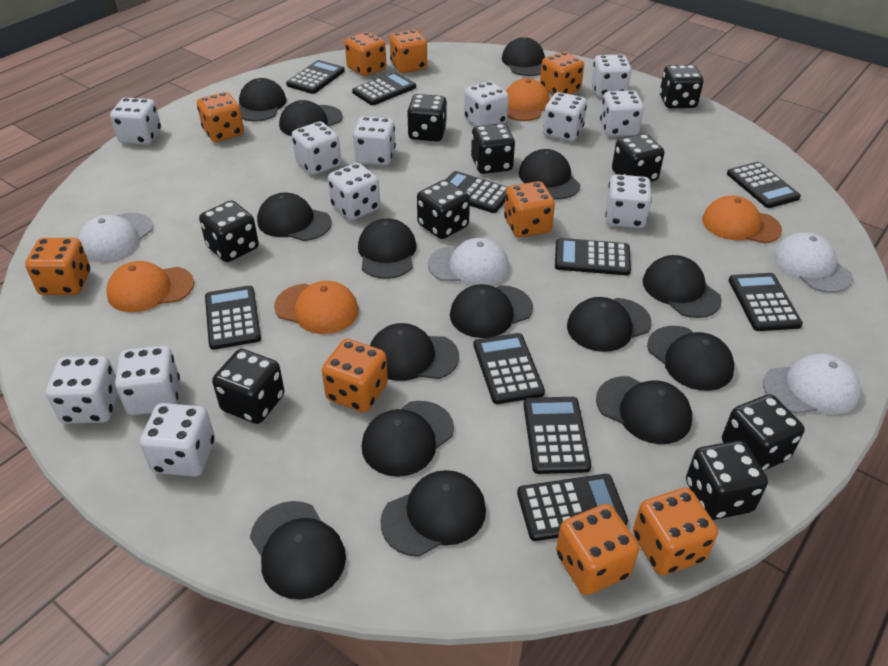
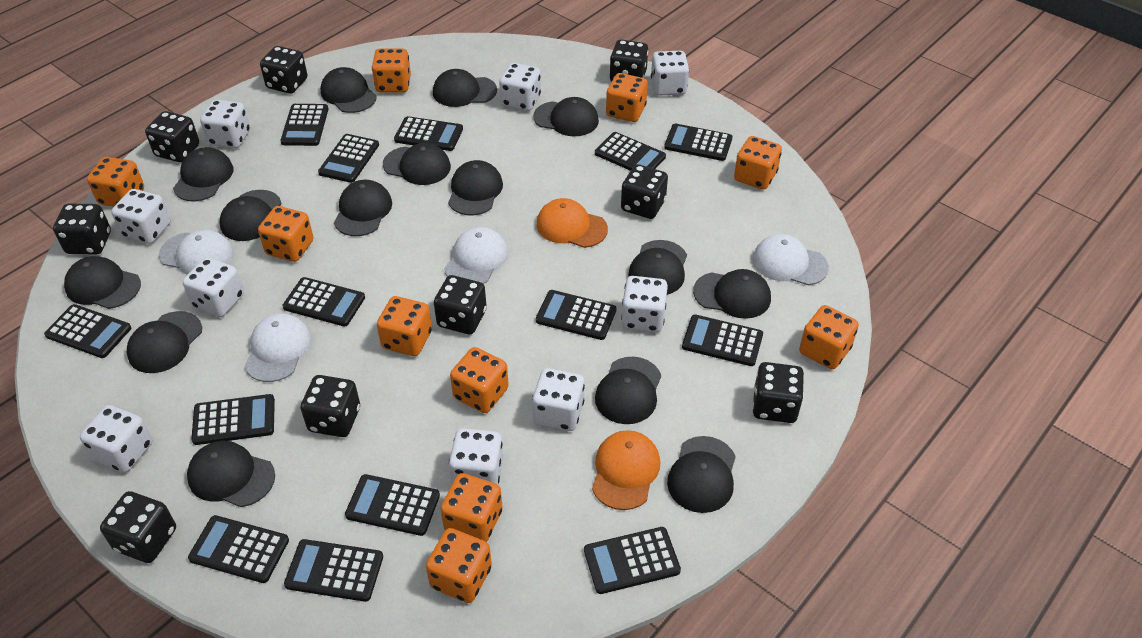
black calculator: 10 -> 14
orange cap: 4 -> 2
orange dice: 9 -> 10
white dice: 12 -> 9

